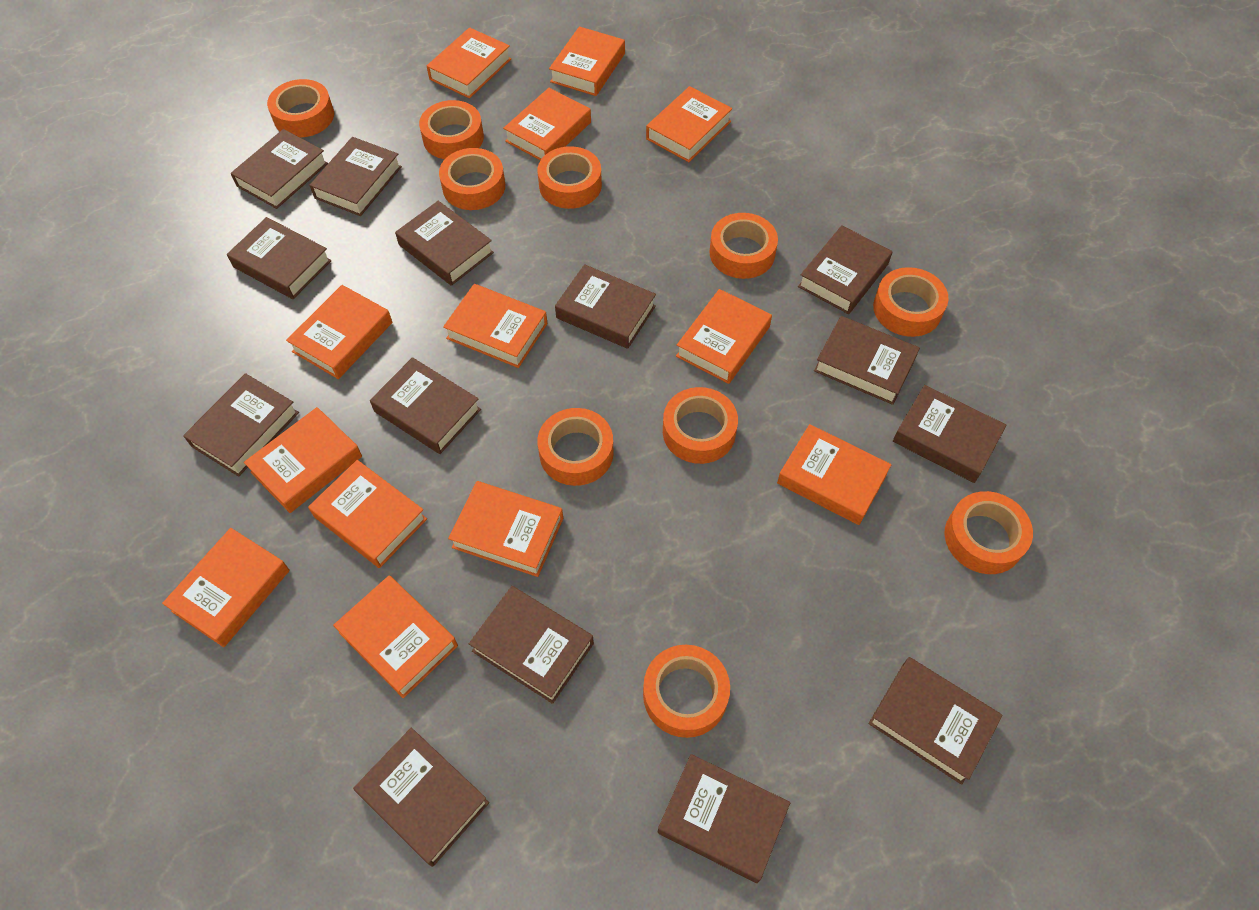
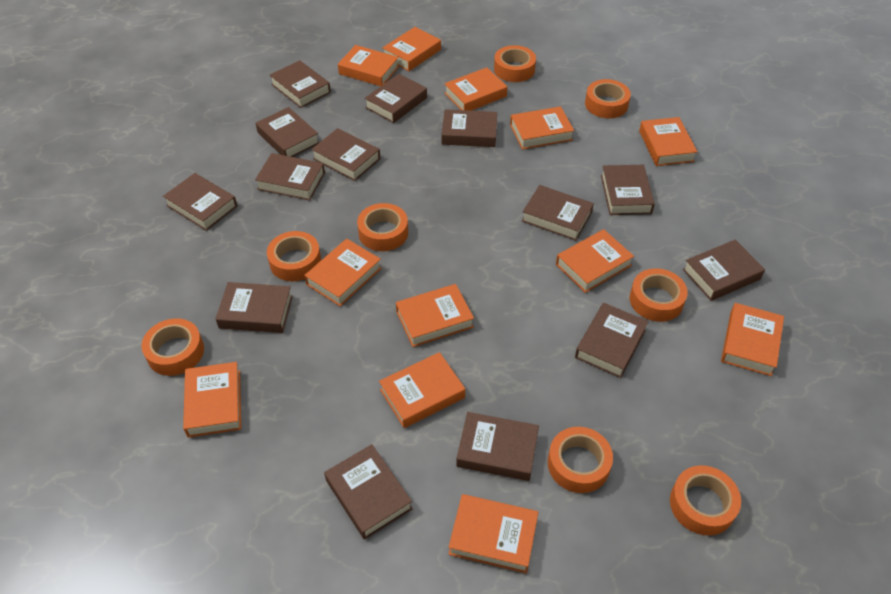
orange book: 13 -> 12
orange tape: 10 -> 8

